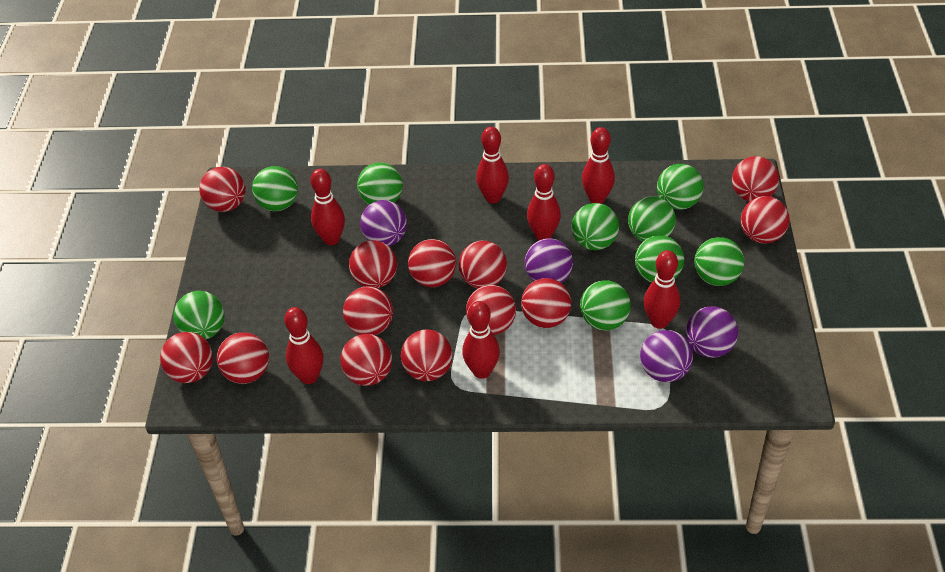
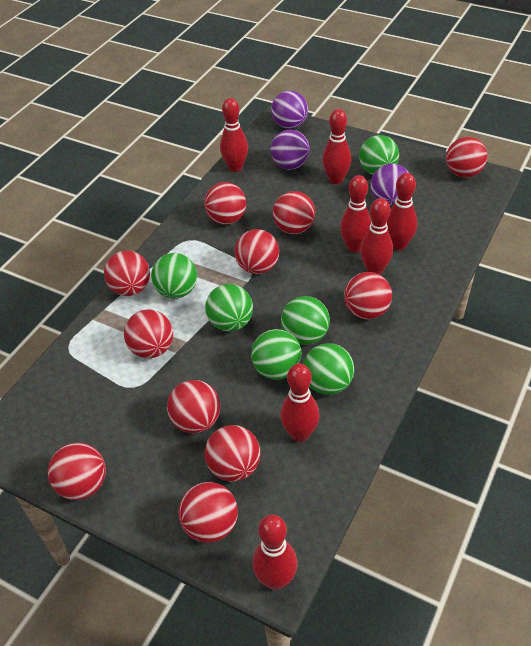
green ball: 9 -> 6
purple ball: 4 -> 3
red ball: 13 -> 11

